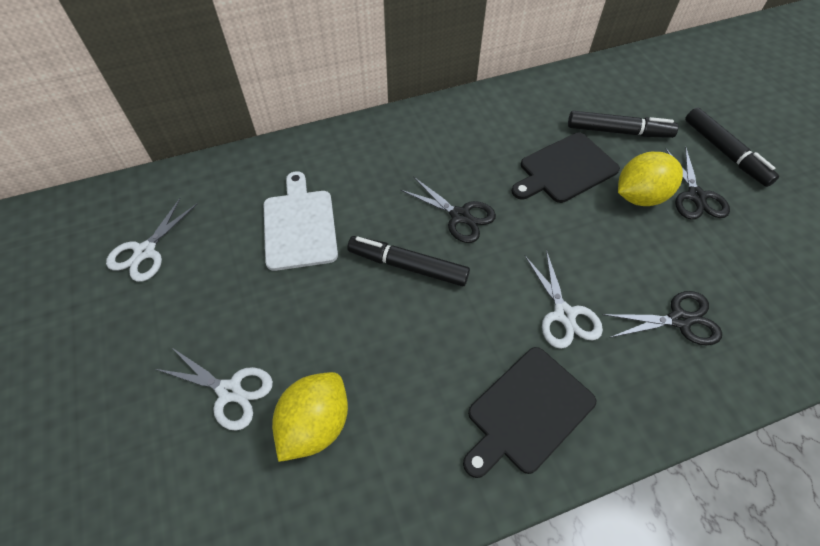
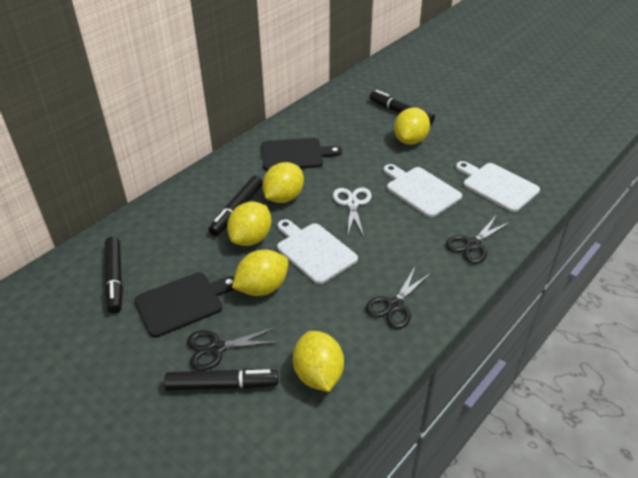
black marker: 3 -> 4
white cutting board: 1 -> 3
white scissors: 3 -> 1
yellow lemon: 2 -> 5

